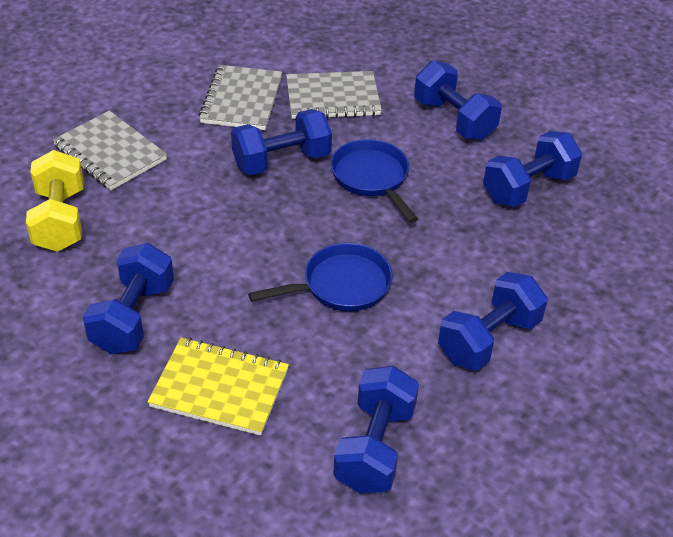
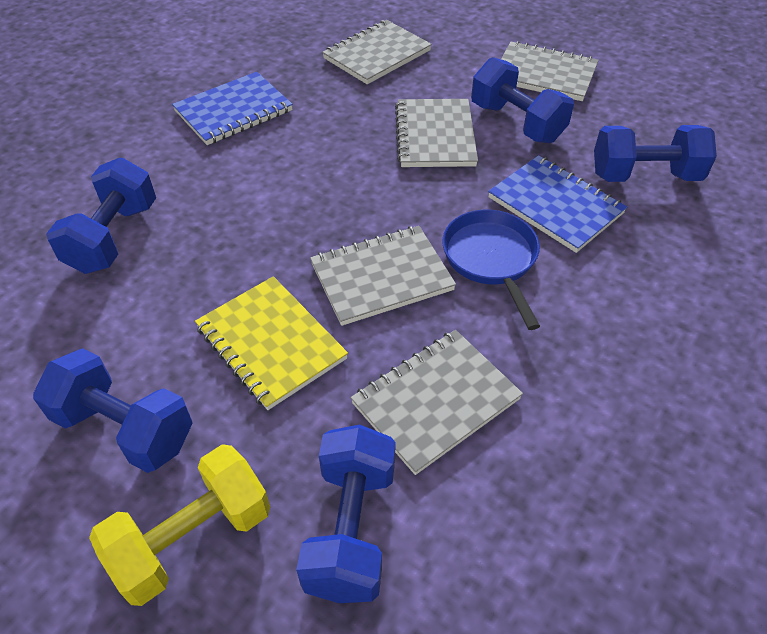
blue dumbbell: 6 -> 5
blue notebook: 0 -> 2
blue pan: 2 -> 1
grey notebook: 3 -> 5

